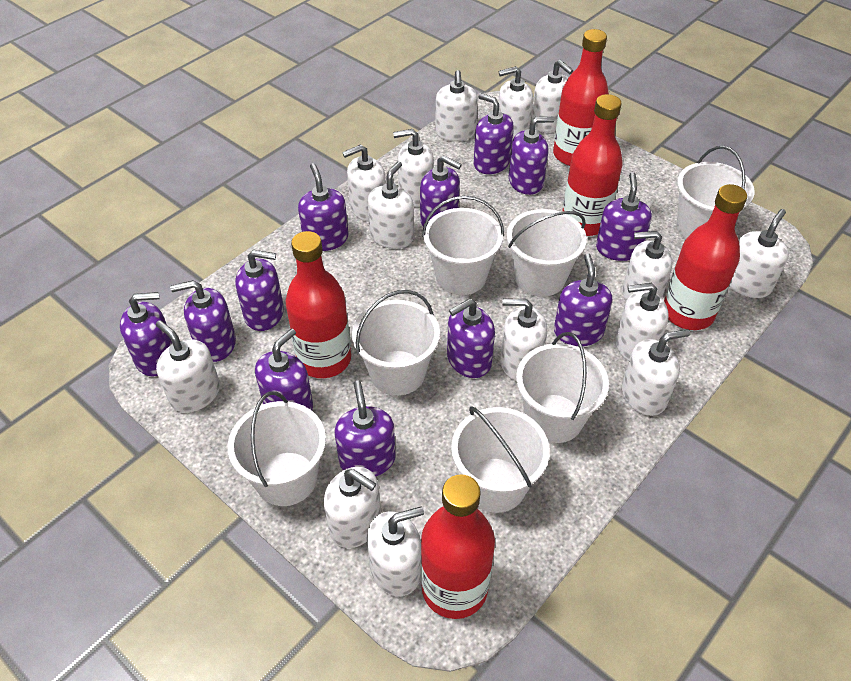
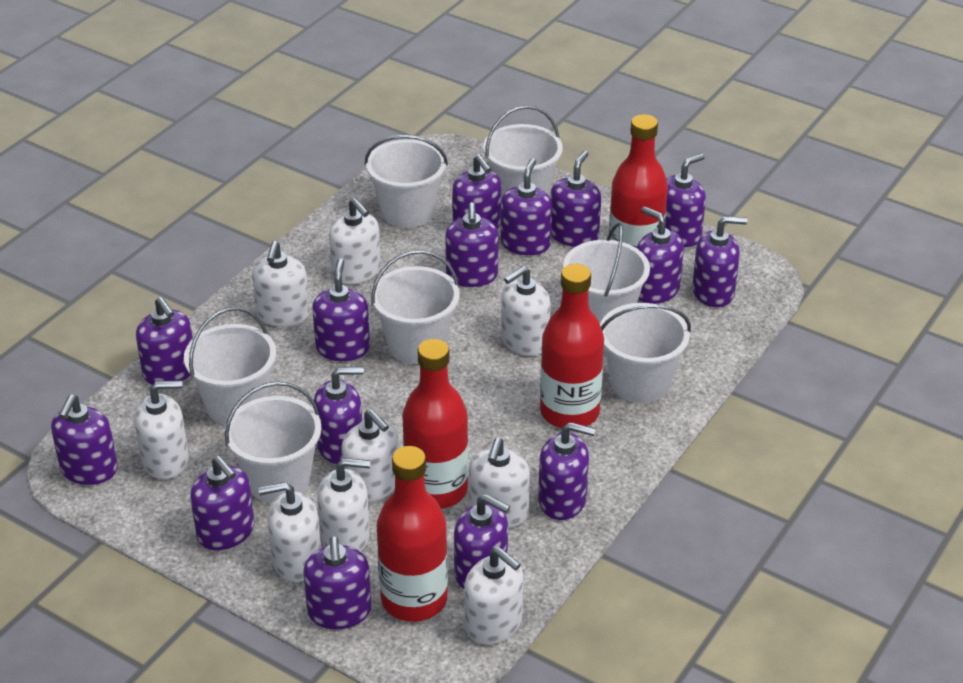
purple soap dispenser: 12 -> 15
red bottle: 5 -> 4
white soap dispenser: 14 -> 9

